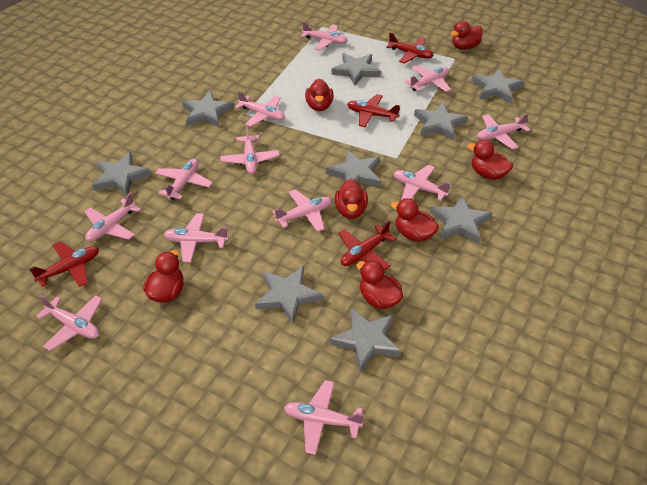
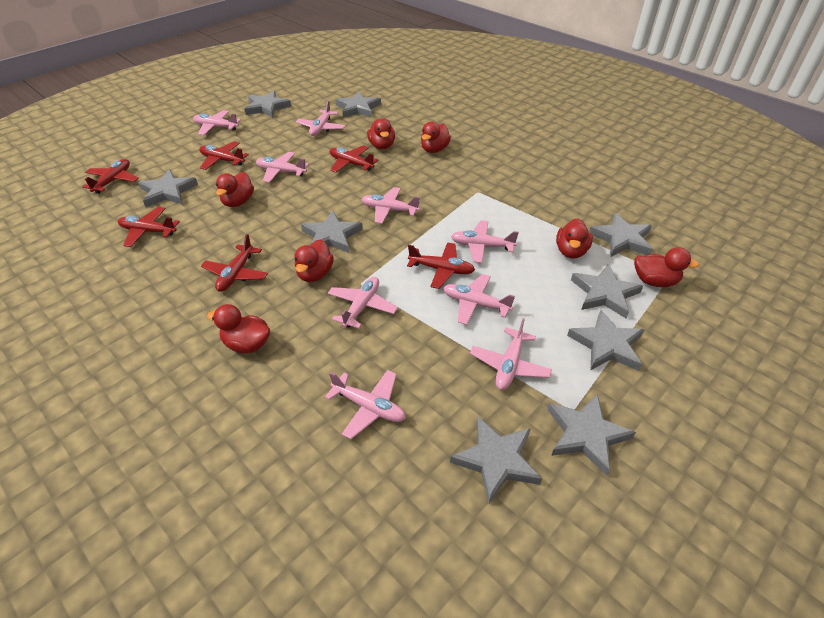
pink plane: 12 -> 9
red plane: 4 -> 6

